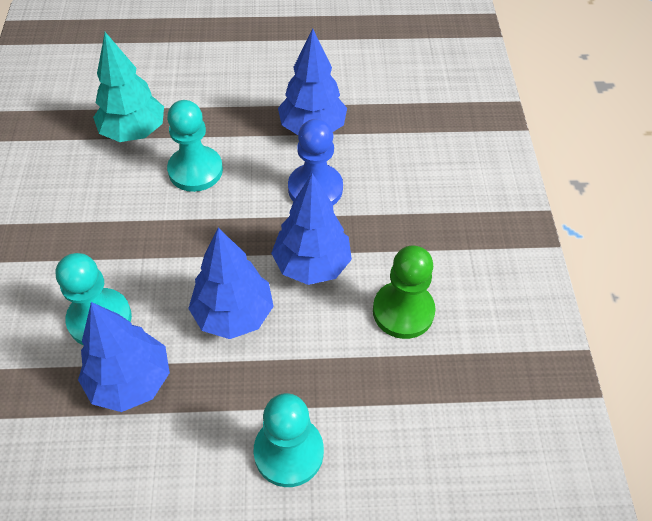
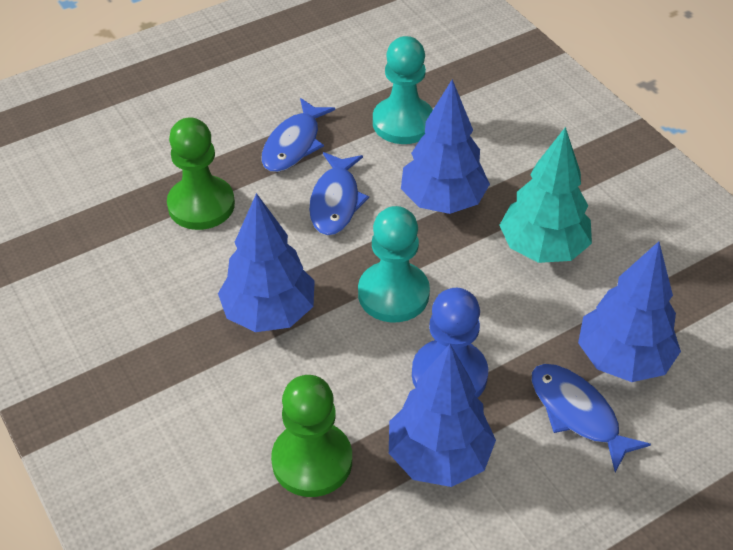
blue fish: 0 -> 3
green pawn: 1 -> 2
turquoise pawn: 3 -> 2

